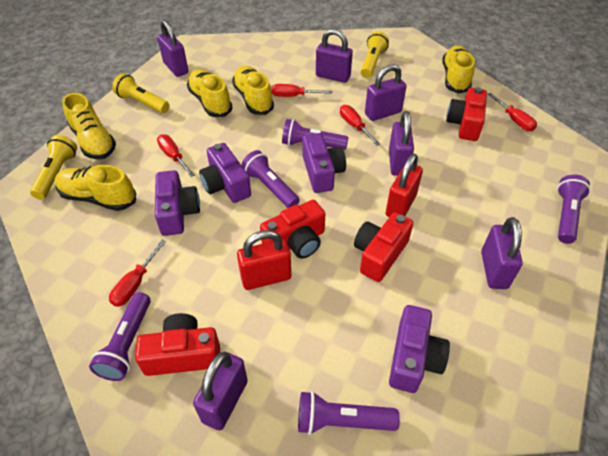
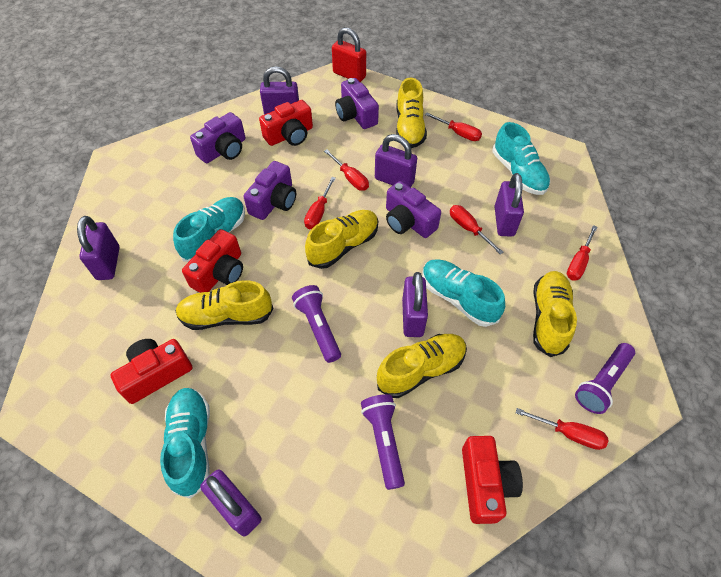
purple flashlight: 5 -> 3
red padlock: 2 -> 1
red screwdriver: 5 -> 6
turquoise shoe: 0 -> 4
yellow flashlight: 3 -> 0

